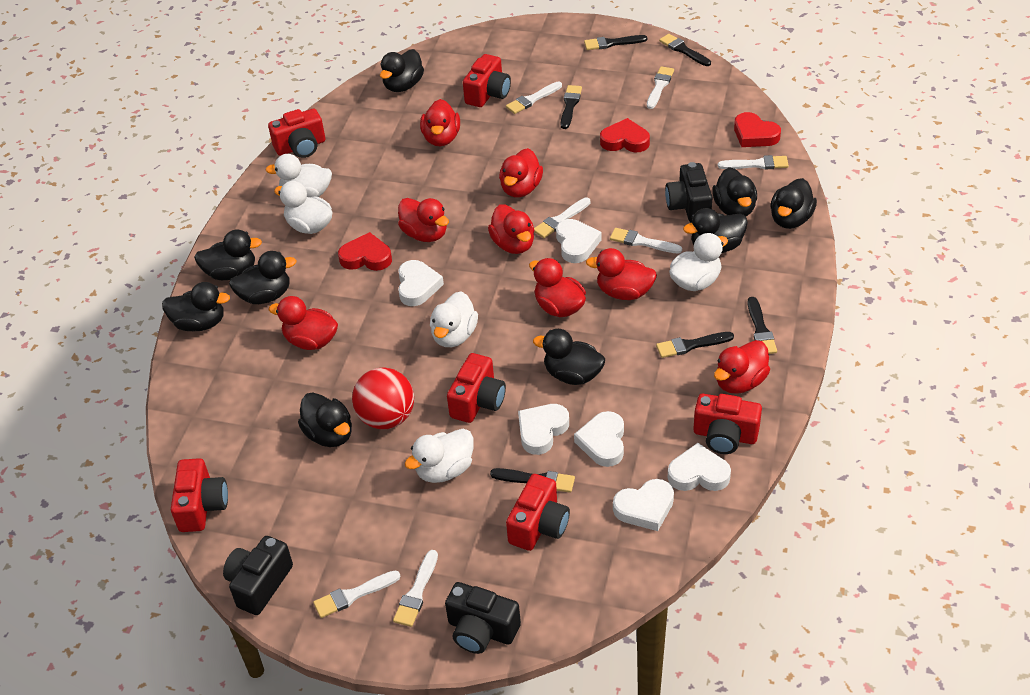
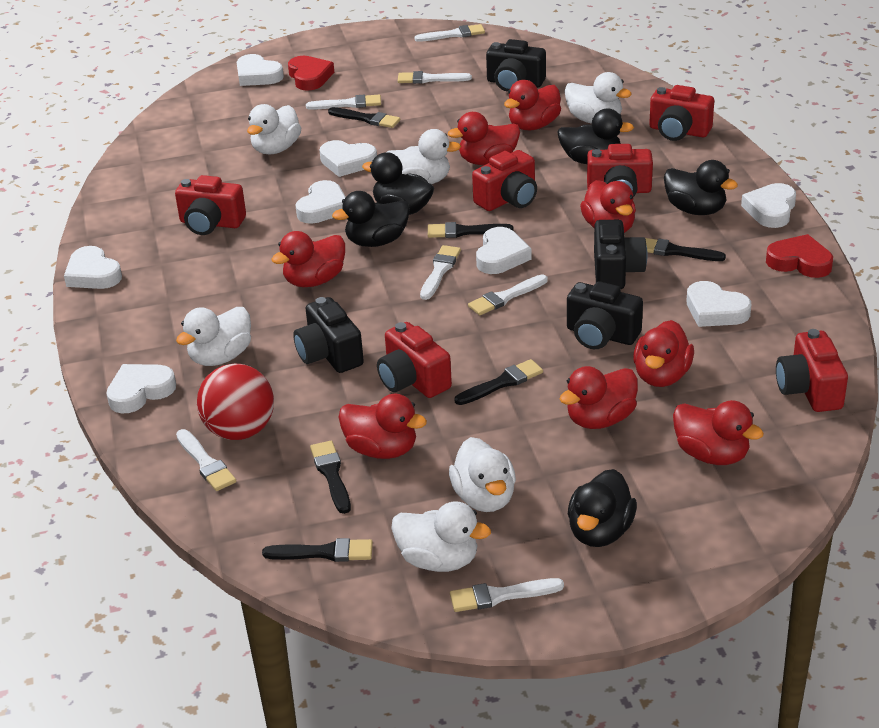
black camera: 3 -> 4
black duck: 9 -> 5
red heart: 3 -> 2
white duck: 5 -> 6
white heart: 6 -> 8

